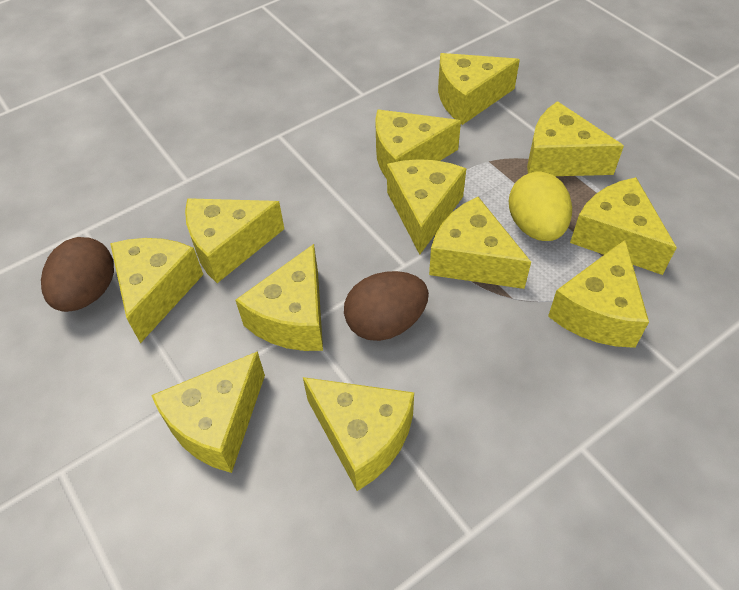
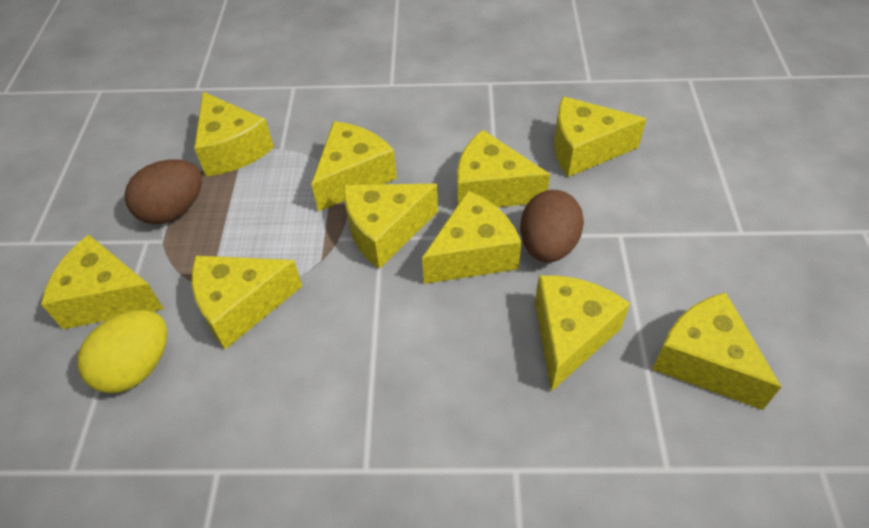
yellow cheese: 12 -> 10

